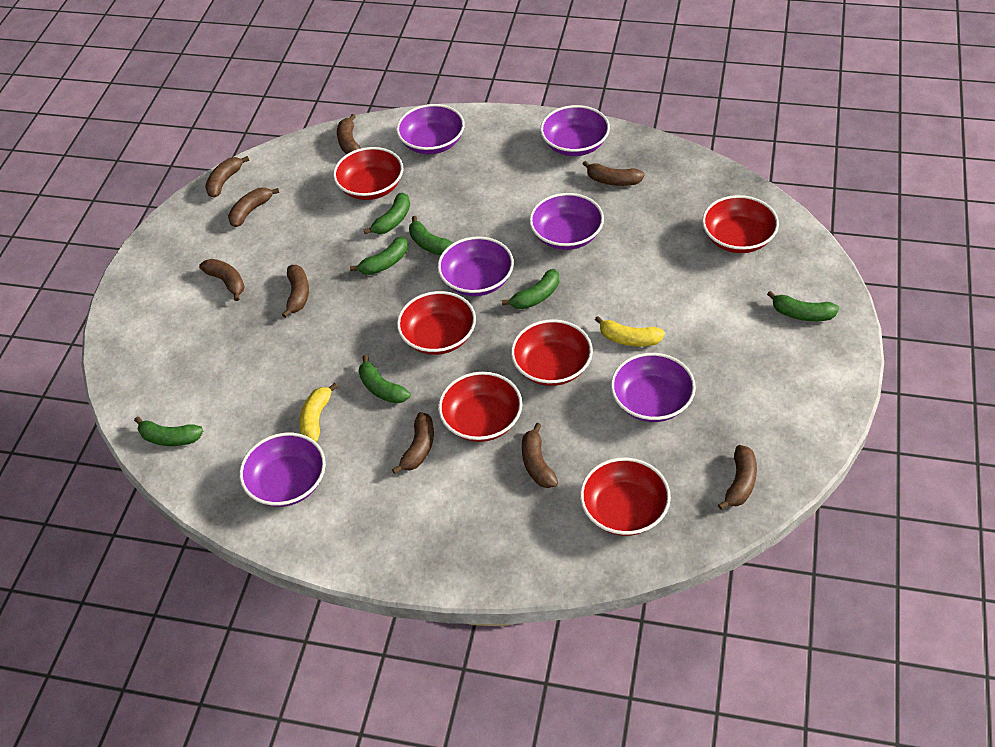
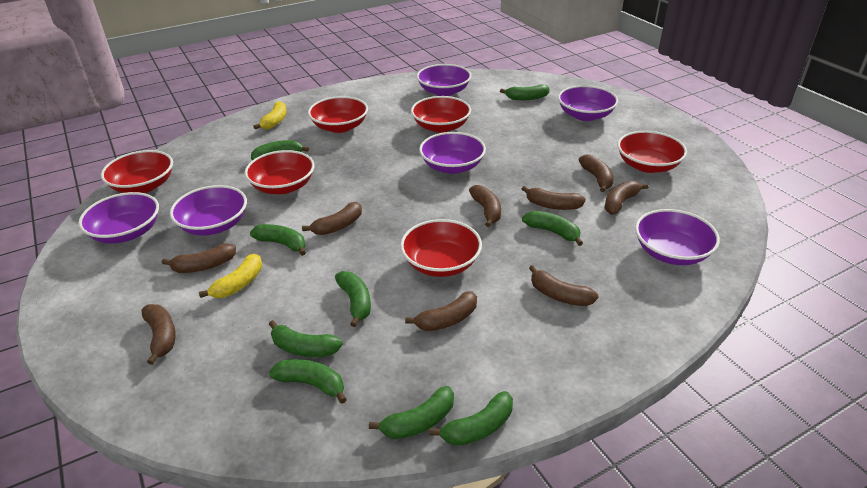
green banana: 7 -> 9

